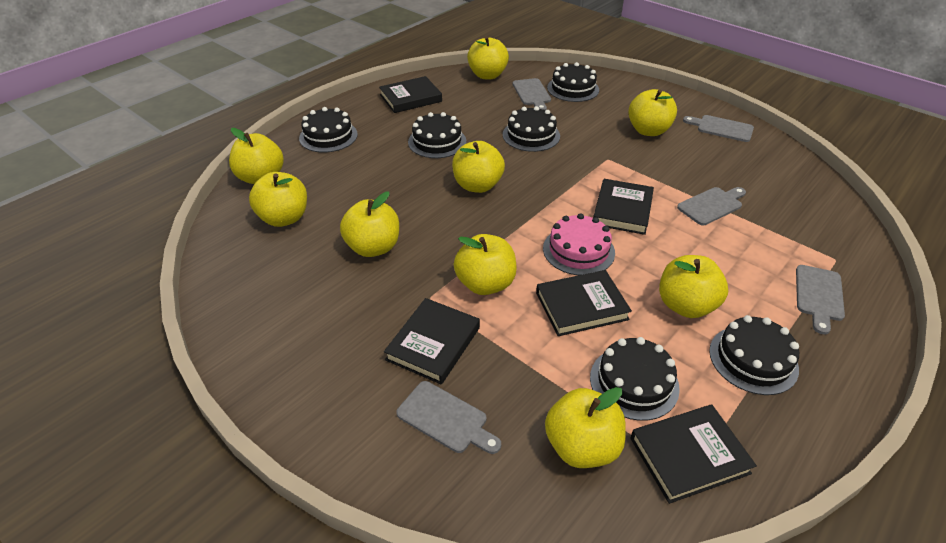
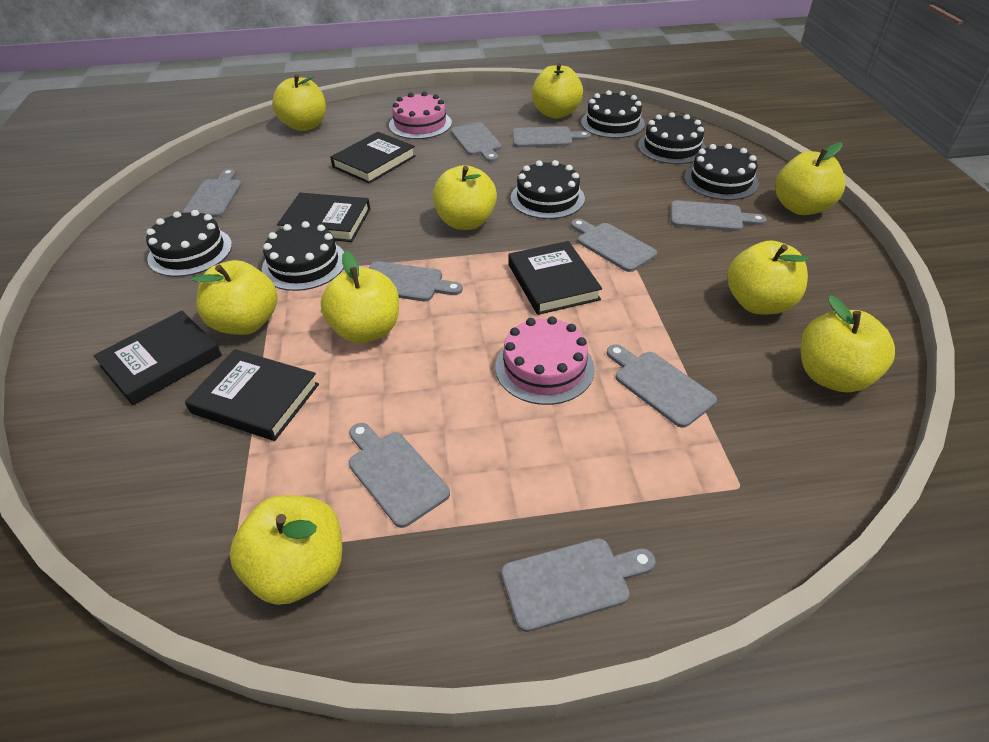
grey cutting board: 5 -> 9
pink cake: 1 -> 2

